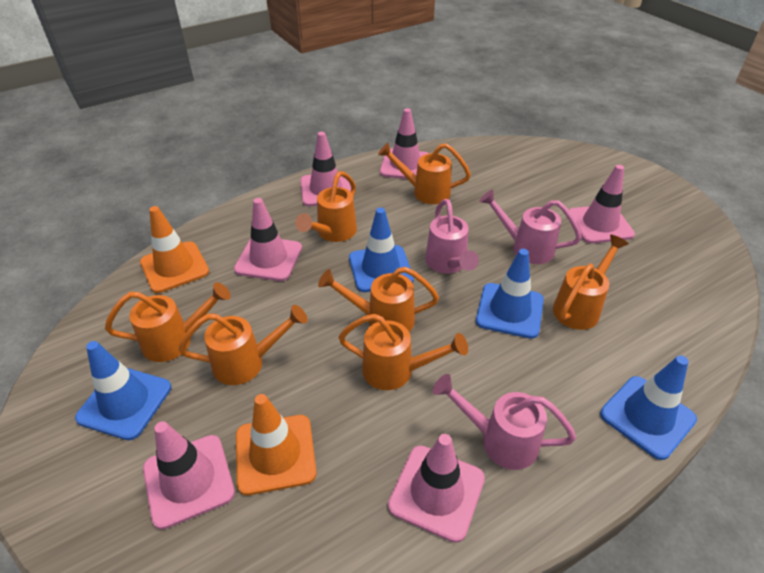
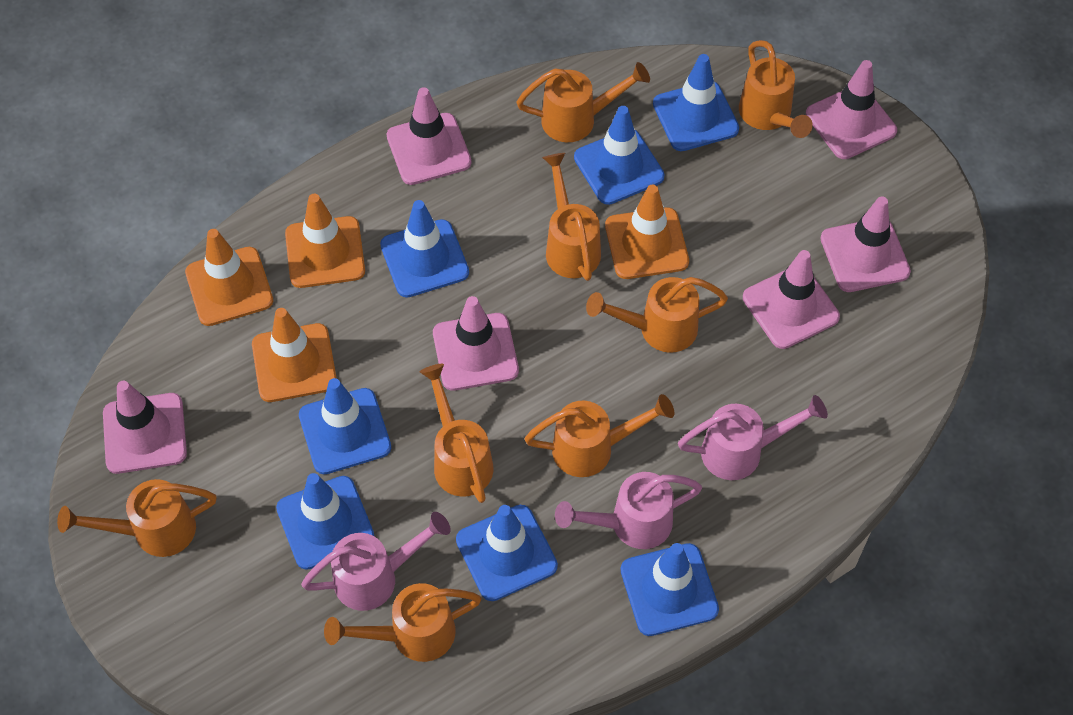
blue traffic cone: 4 -> 7
orange traffic cone: 2 -> 4
orange watering can: 7 -> 8

